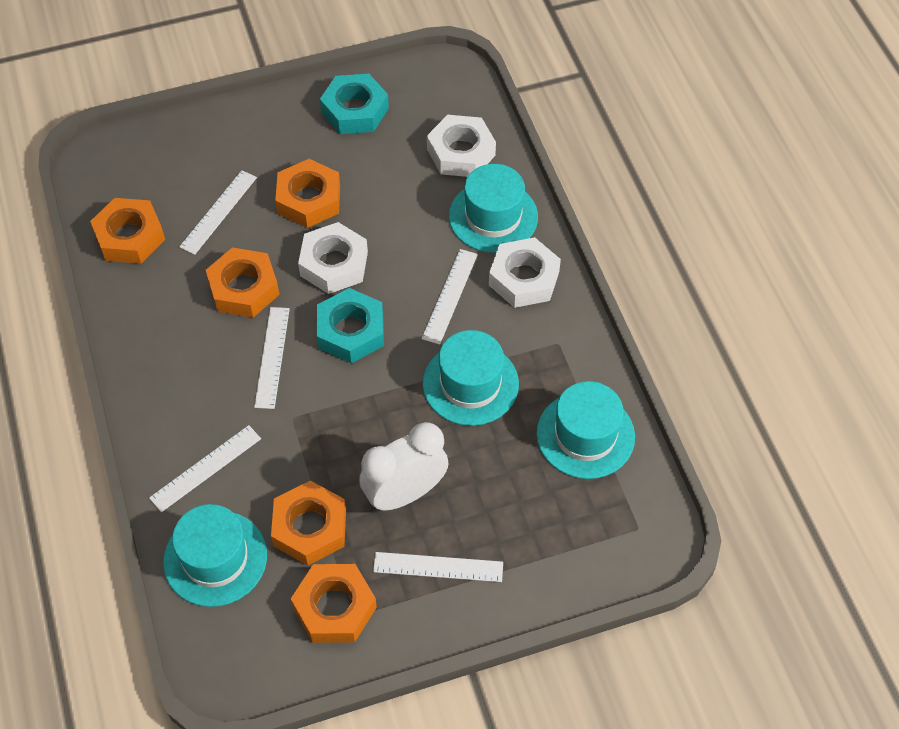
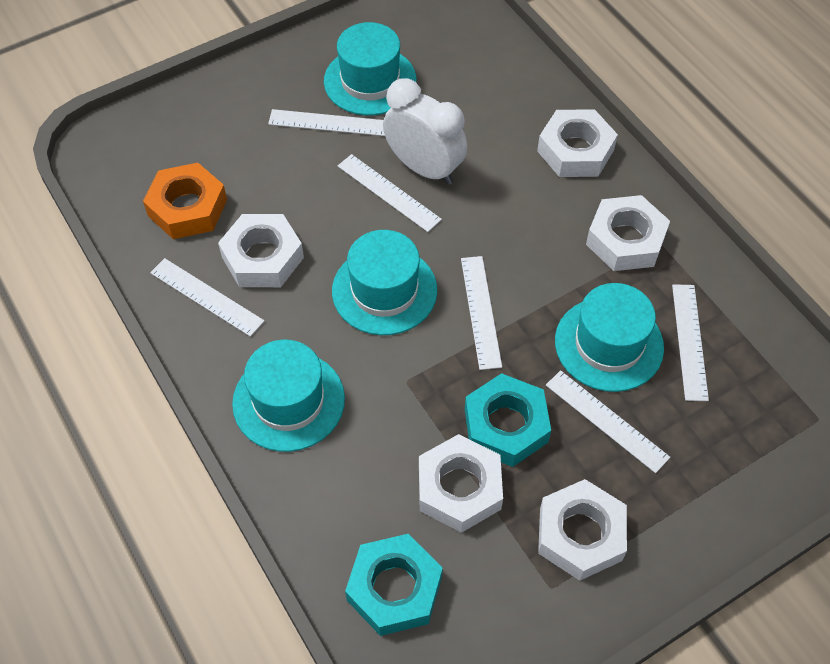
orange nut: 5 -> 1
white nut: 3 -> 5
white ruler: 5 -> 6

